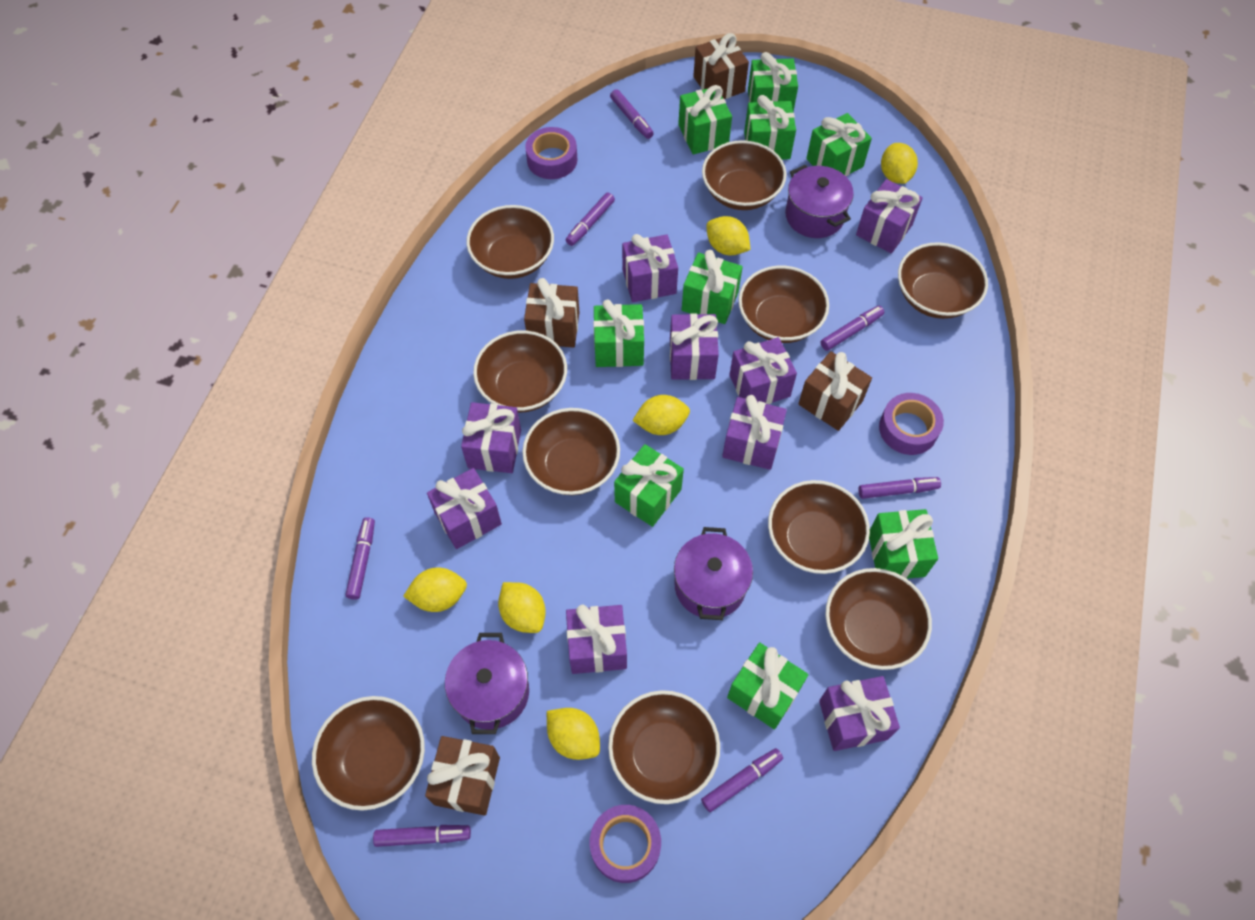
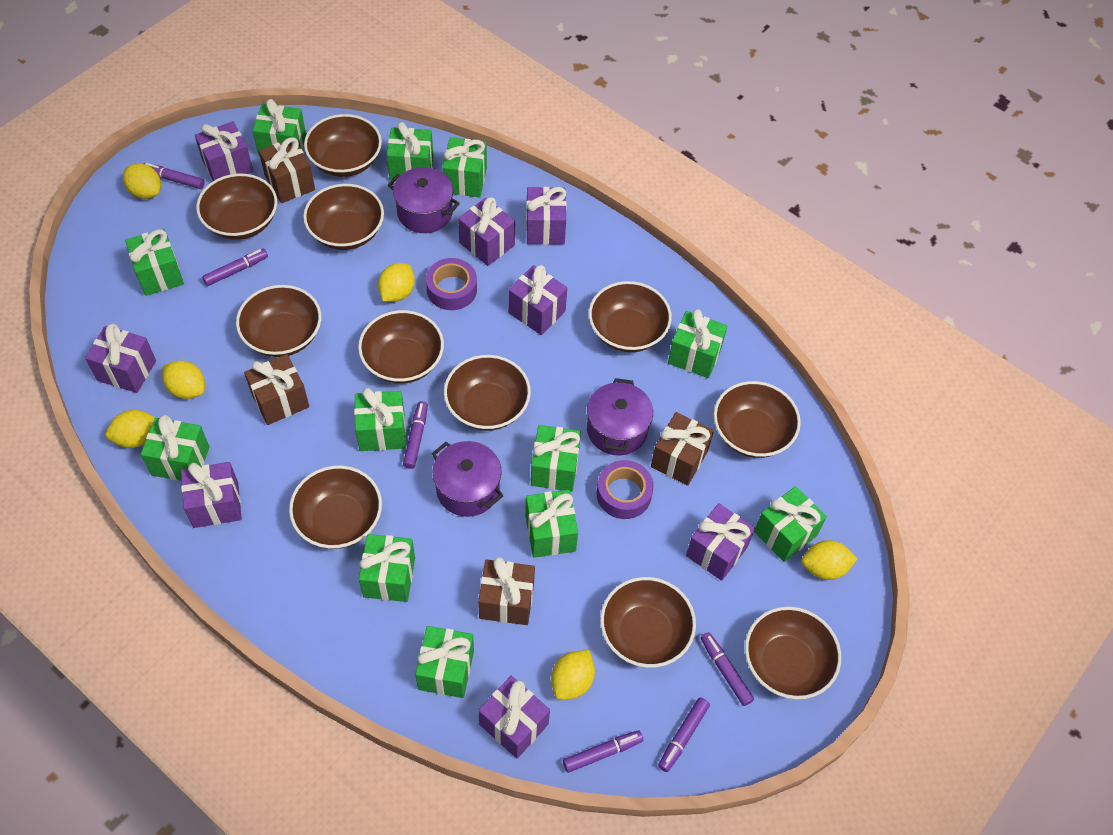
brown bowl: 10 -> 11
green gift: 9 -> 12
purple gift: 9 -> 8
purple marker: 7 -> 6
purple tape: 3 -> 2

